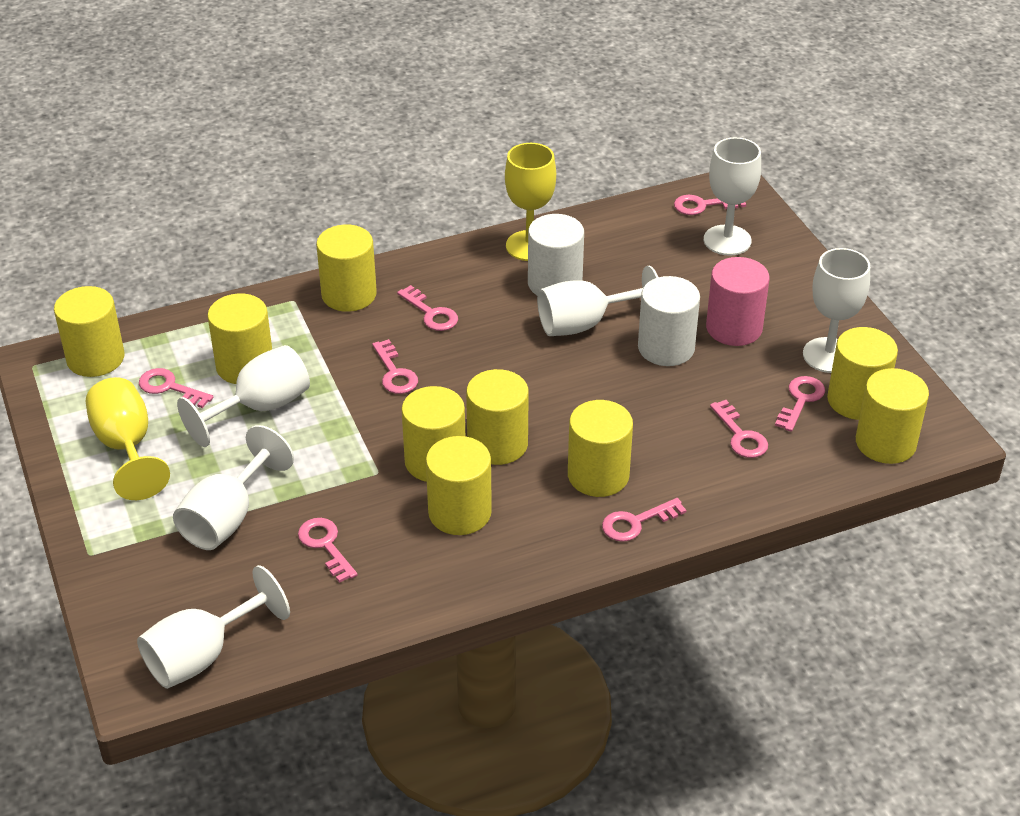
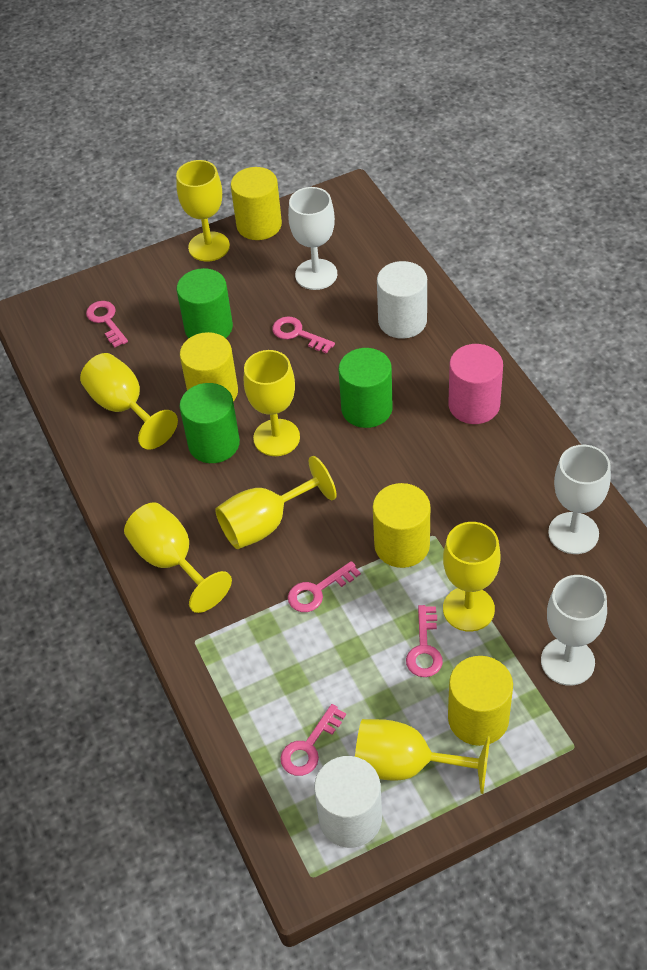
green cylinder: 0 -> 3
pink key: 8 -> 5
white goblet: 6 -> 3
yellow cylinder: 9 -> 4
yellow goblet: 2 -> 7

